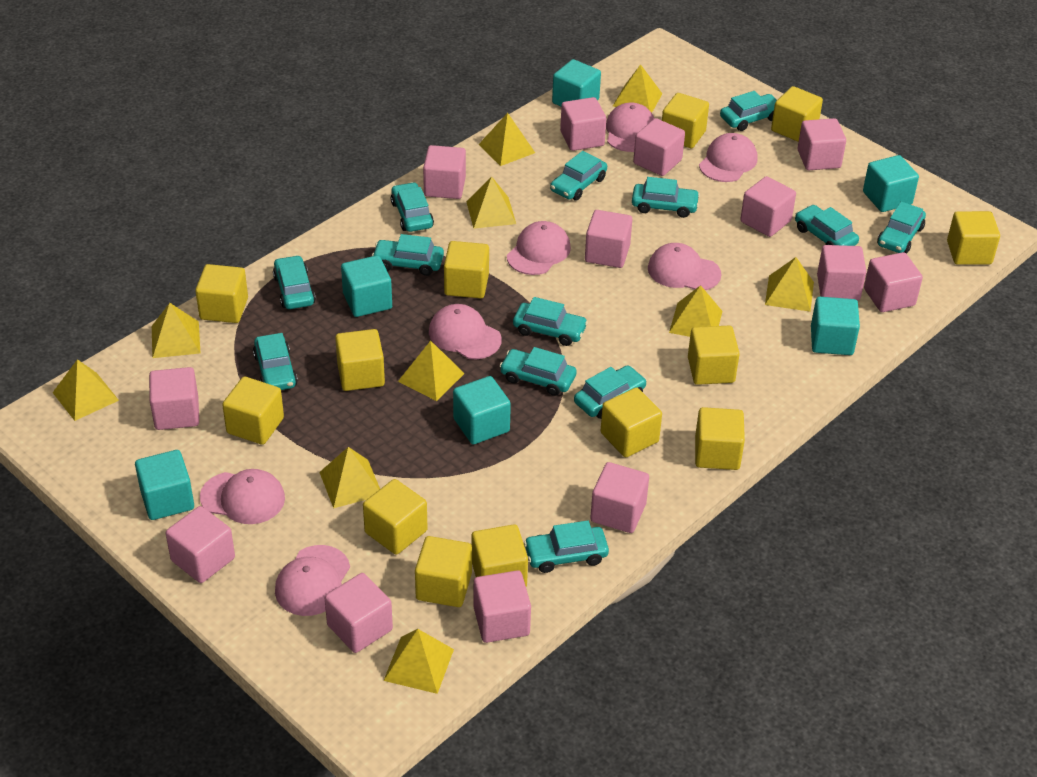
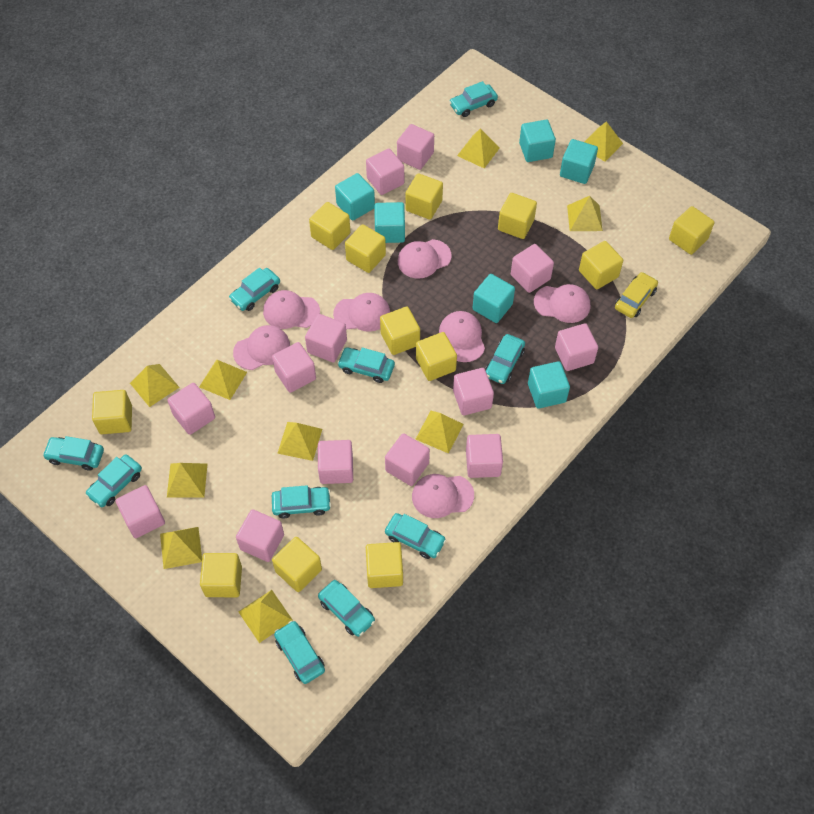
turquoise car: 13 -> 10
yellow car: 0 -> 1
yellow cube: 13 -> 12

